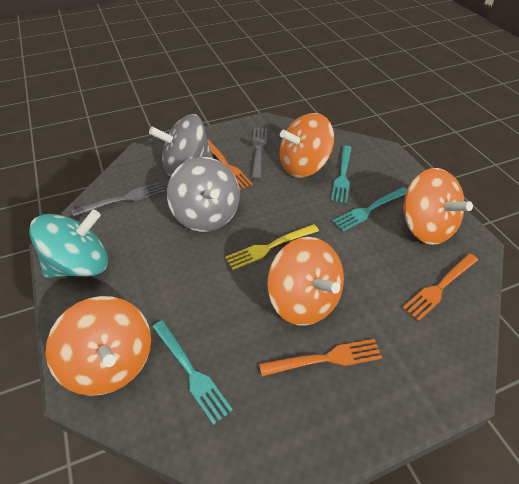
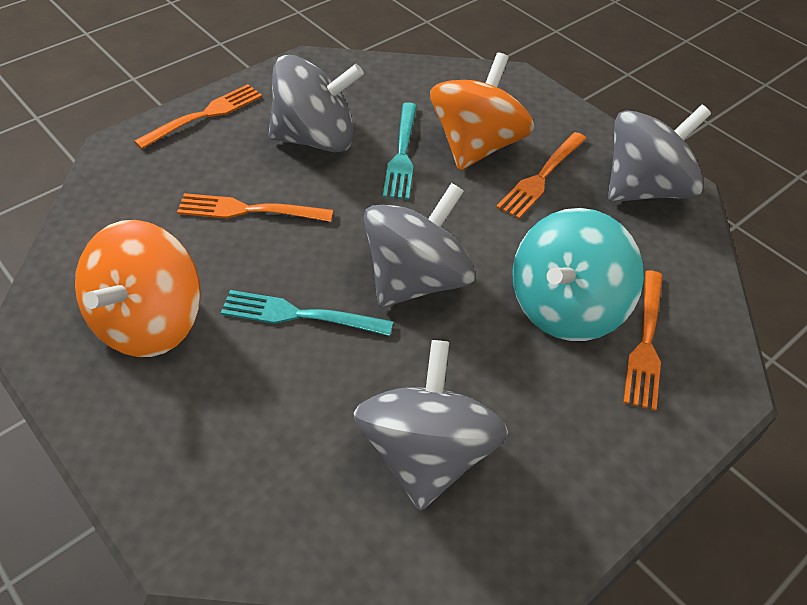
grey fork: 2 -> 0
grey spinning top: 2 -> 4
orange fork: 3 -> 4
orange spinning top: 4 -> 2
turquoise fork: 3 -> 2
yellow fork: 1 -> 0

